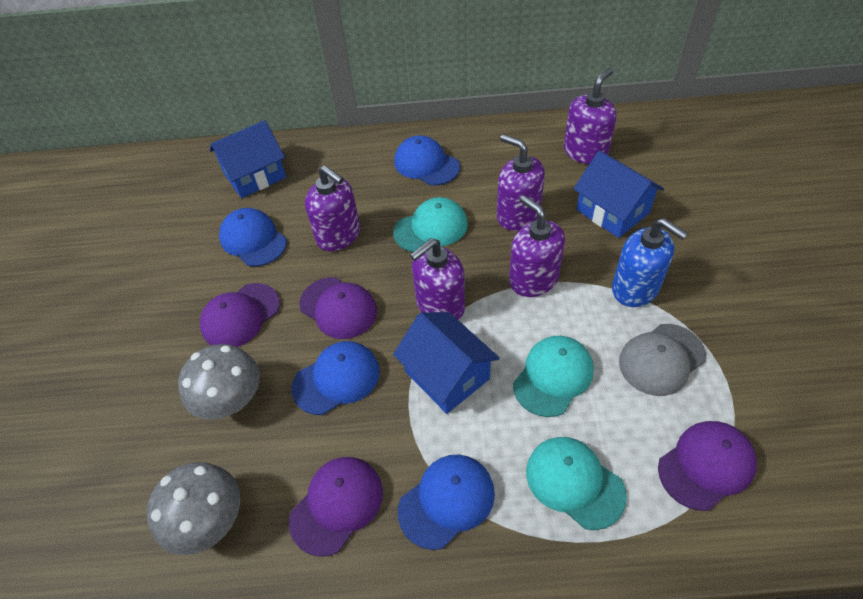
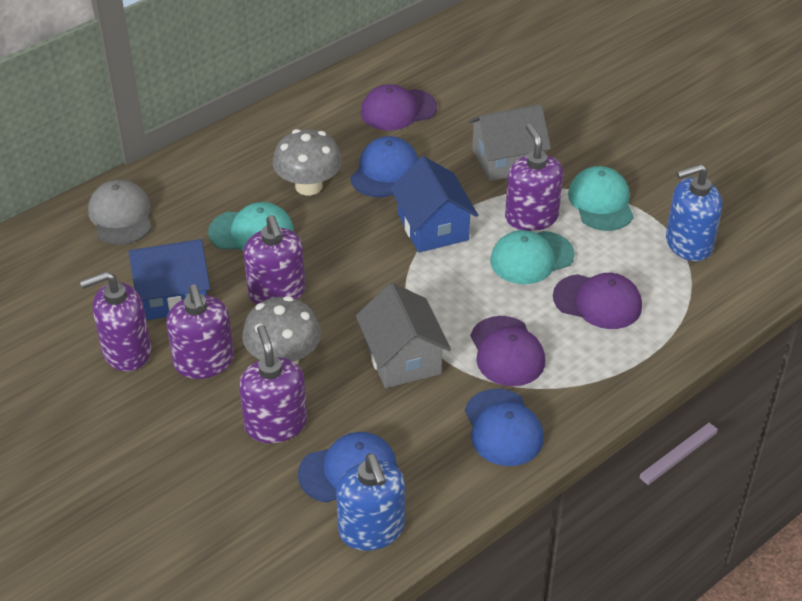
blue cap: 4 -> 3
blue house: 3 -> 2
blue soap dispenser: 1 -> 2
grey house: 0 -> 2
purple cap: 4 -> 3

